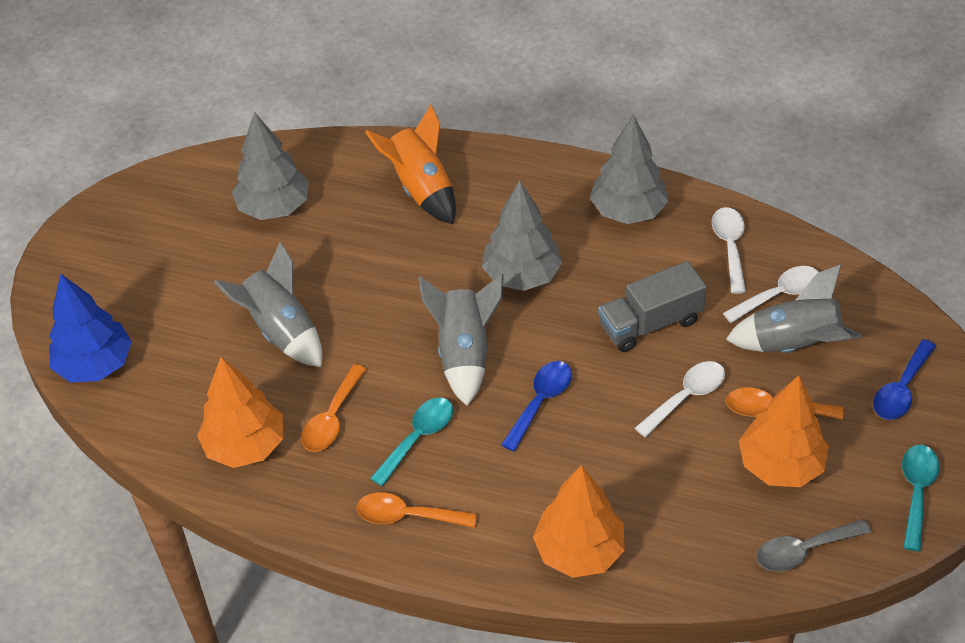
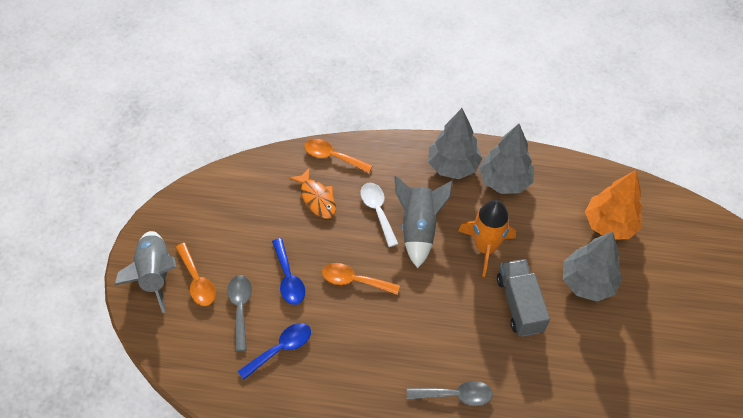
blue tree: 1 -> 0
grey rocket: 3 -> 2
grey spoon: 1 -> 2
orange fish: 0 -> 1
orange tree: 3 -> 1
turquoise spoon: 2 -> 0
white spoon: 3 -> 1

